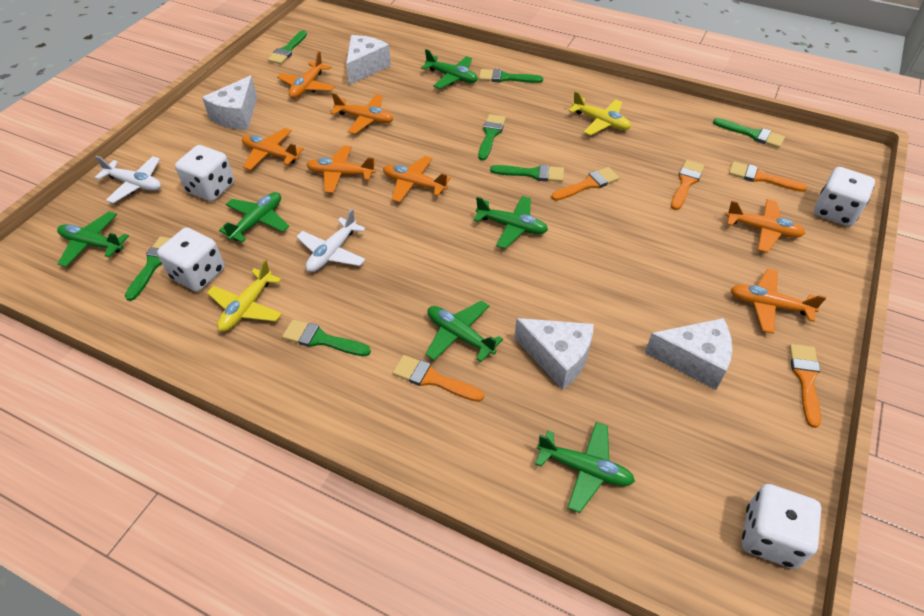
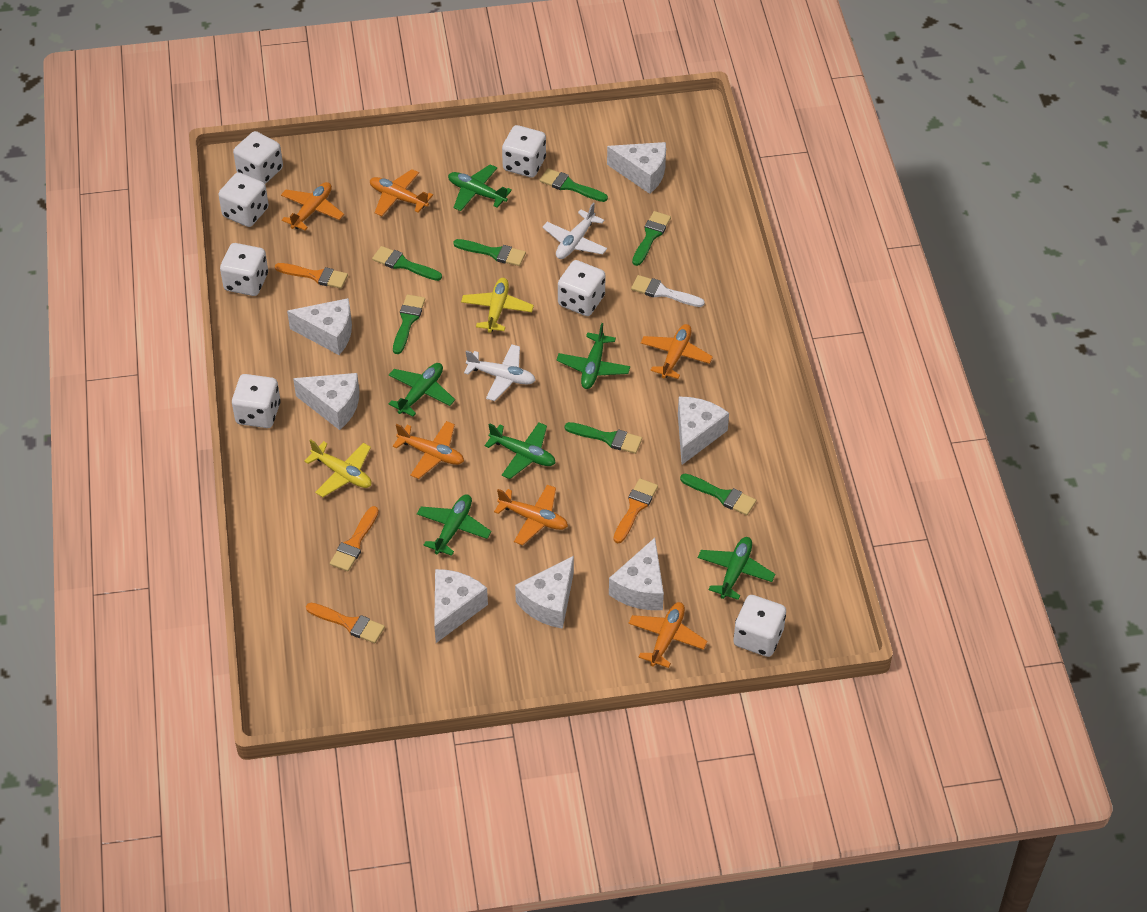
orange brush: 5 -> 4
orange plane: 7 -> 6
white brush: 0 -> 1
white cheese: 4 -> 7
white dice: 4 -> 7

